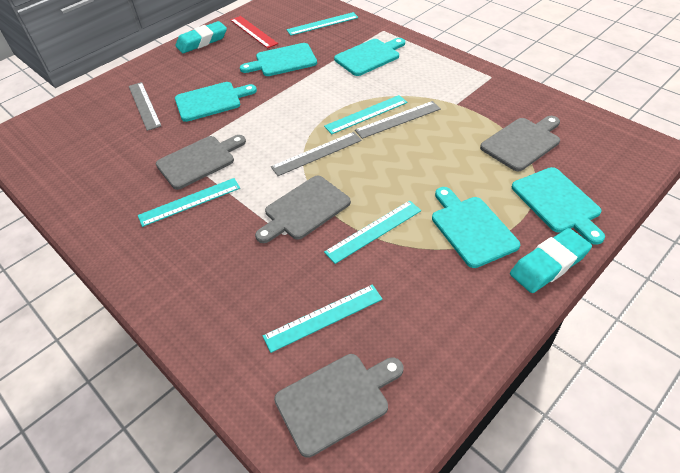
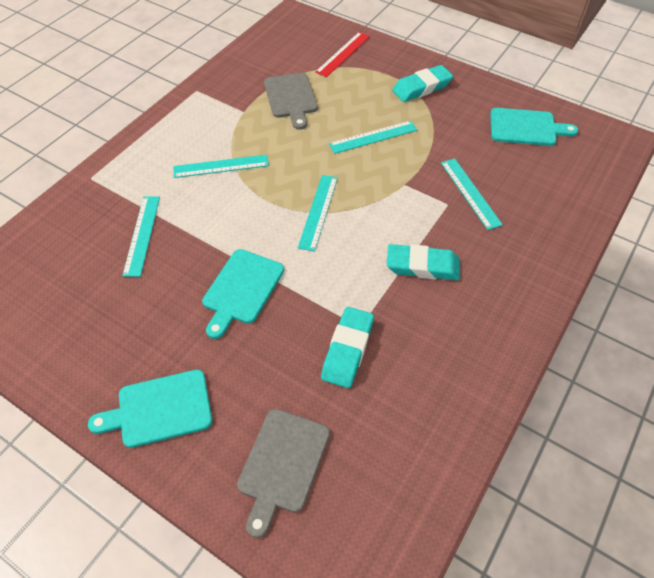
grey cutting board: 4 -> 2
grey ruler: 3 -> 0
turquoise cutting board: 5 -> 3
turquoise eraser: 2 -> 3

